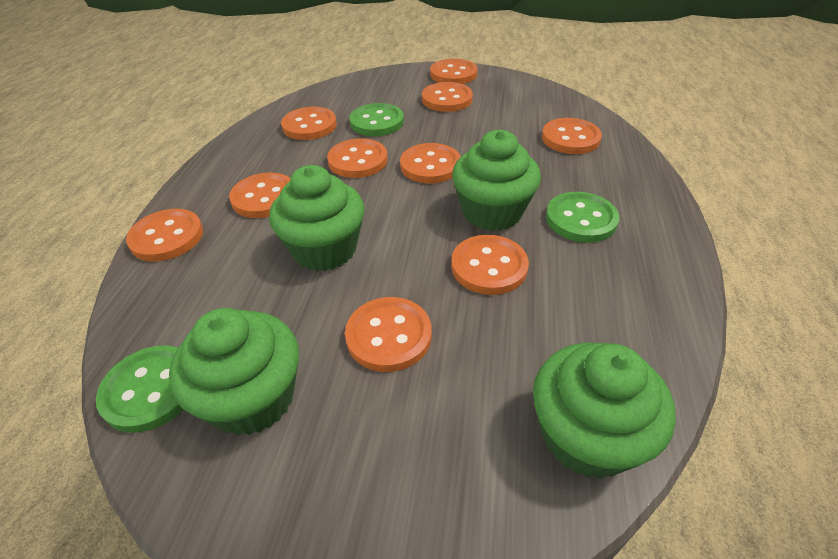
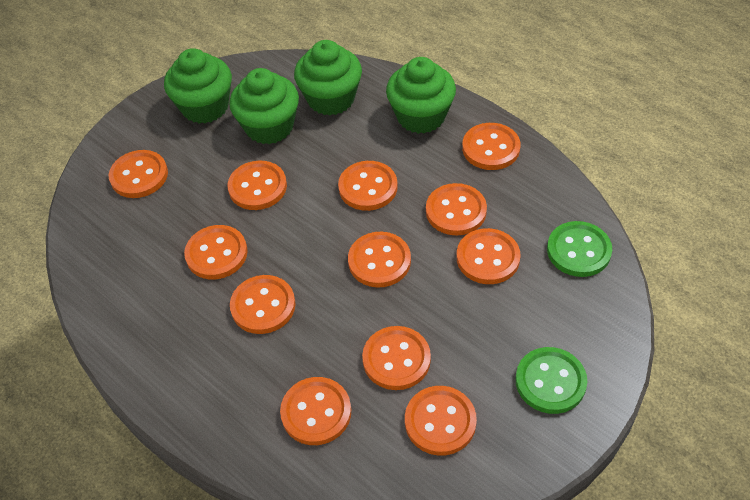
green button: 3 -> 2
orange button: 10 -> 12

